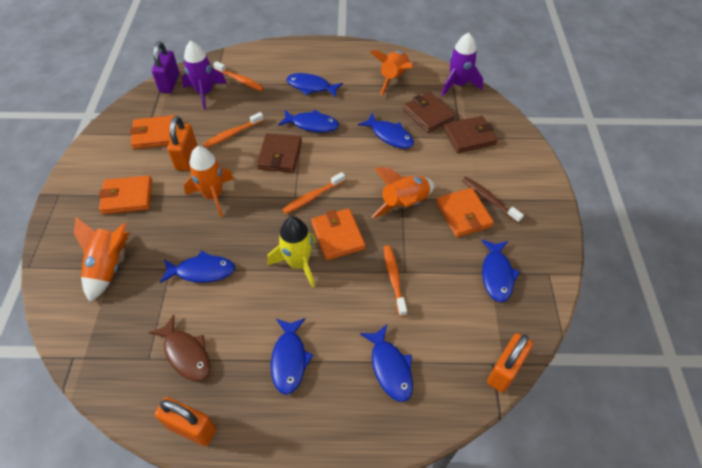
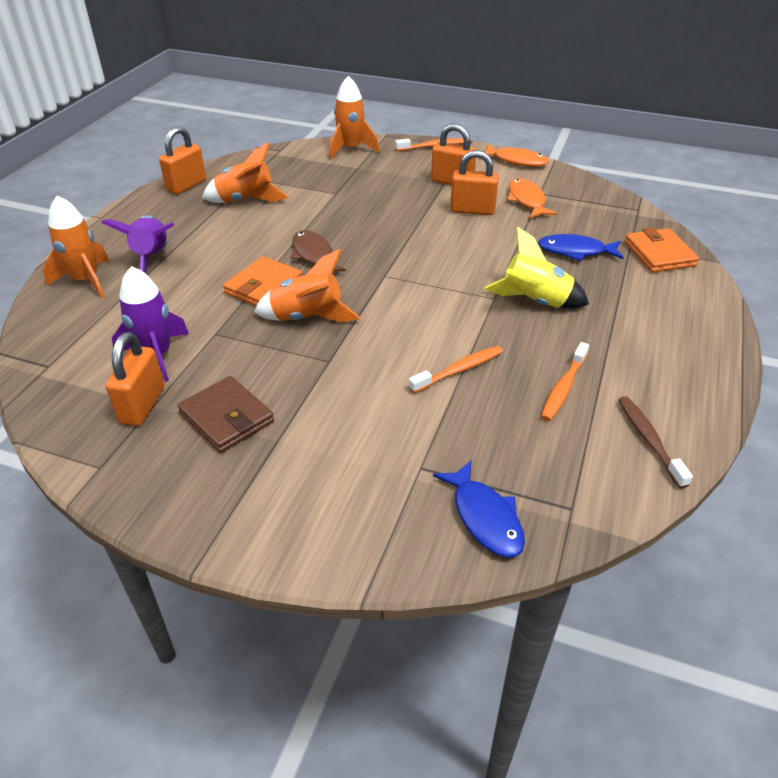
blue fish: 7 -> 2
brown wallet: 3 -> 1
orange fish: 0 -> 2
orange padlock: 3 -> 4
orange toothbrush: 4 -> 3
orange wallet: 4 -> 2
purple padlock: 1 -> 0

